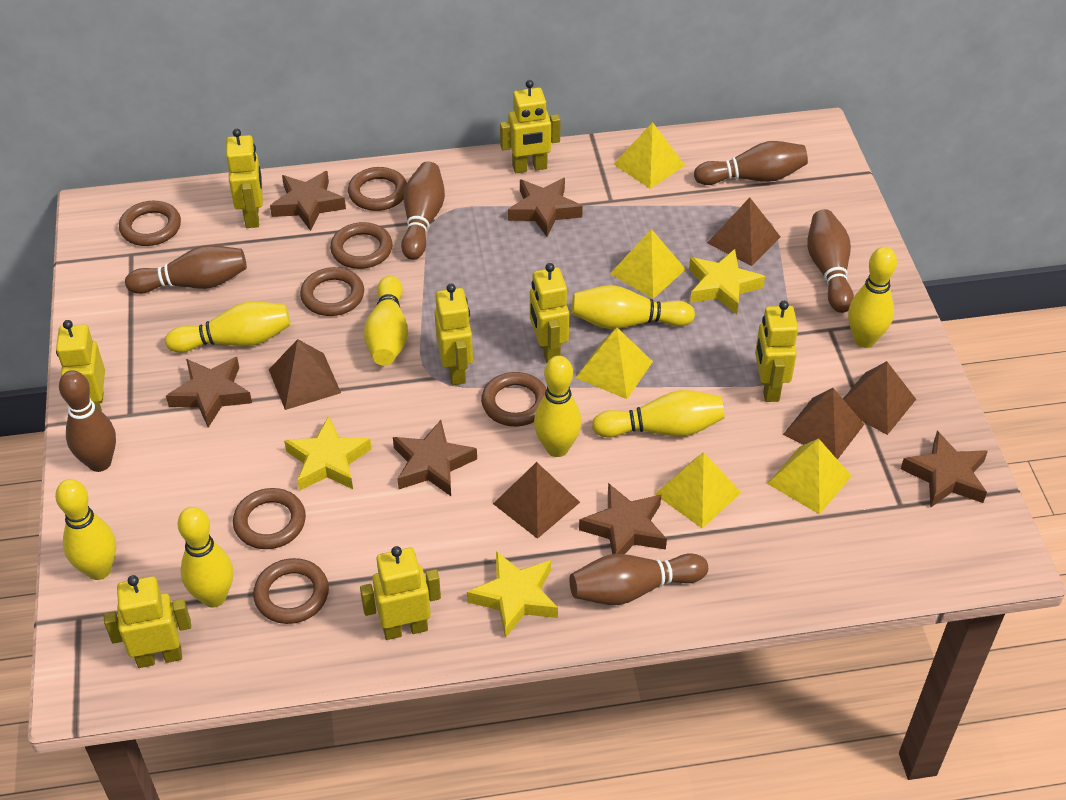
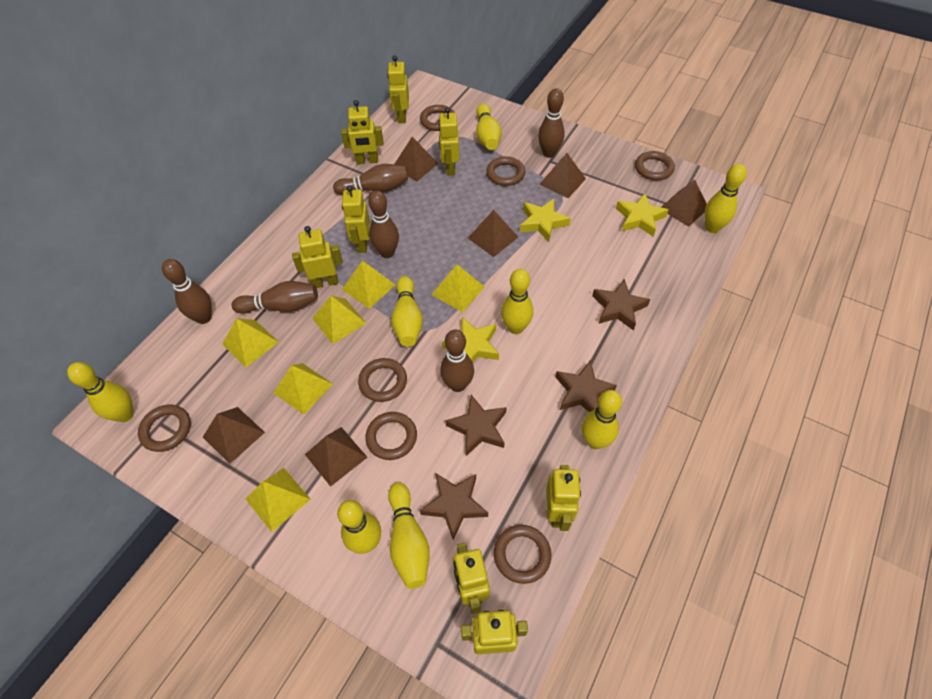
brown pyramid: 5 -> 6
brown star: 6 -> 4
yellow pyramid: 5 -> 6

